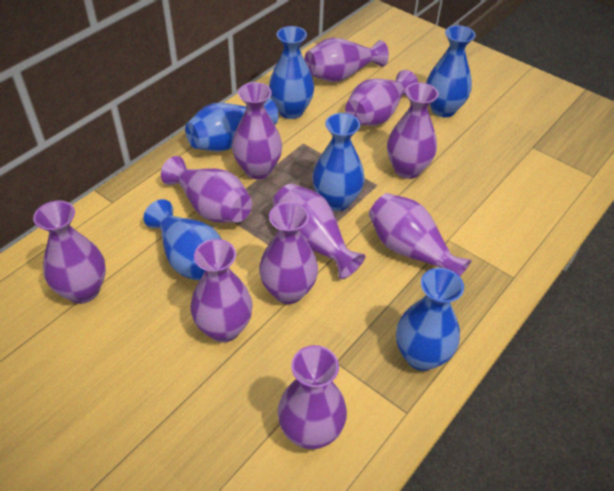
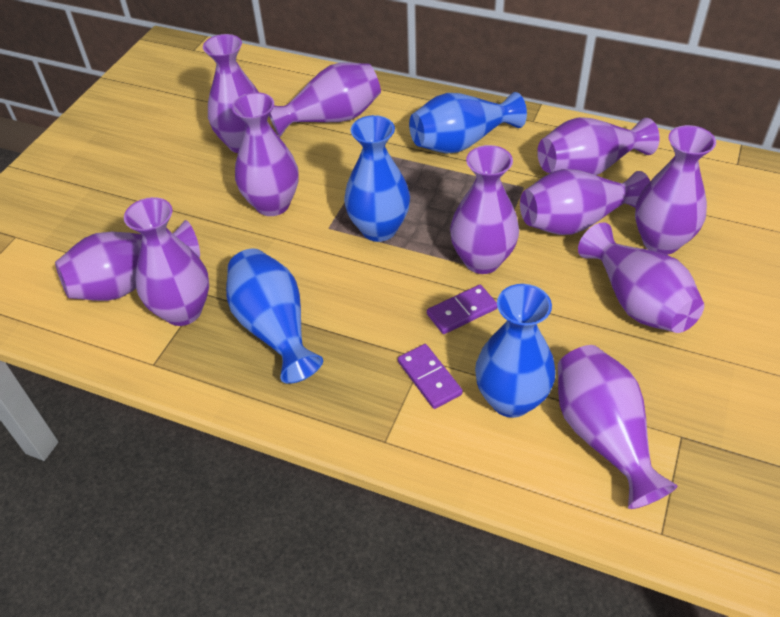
blue vase: 6 -> 4
purple domino: 0 -> 2

